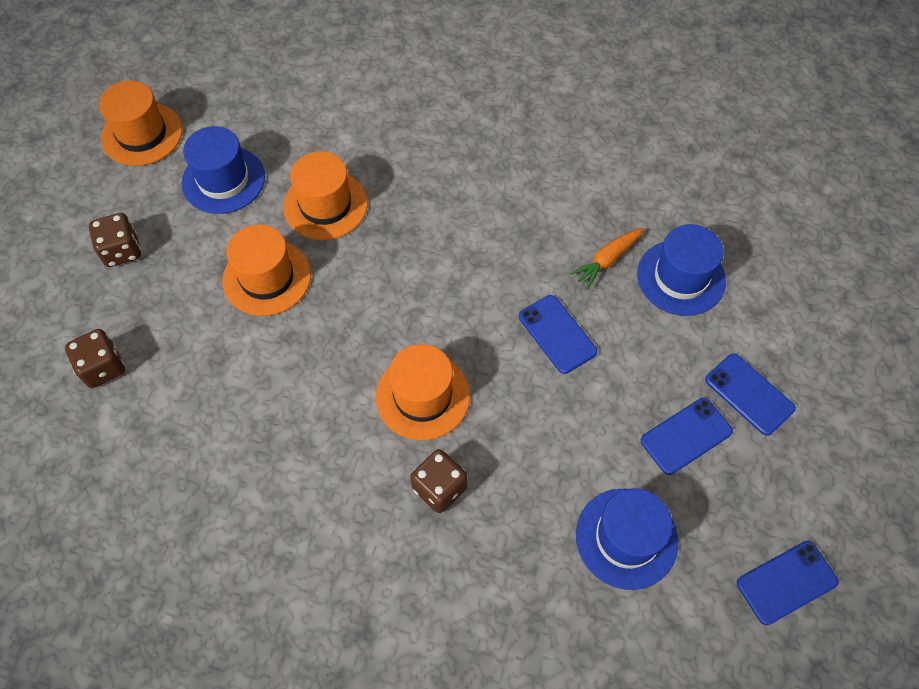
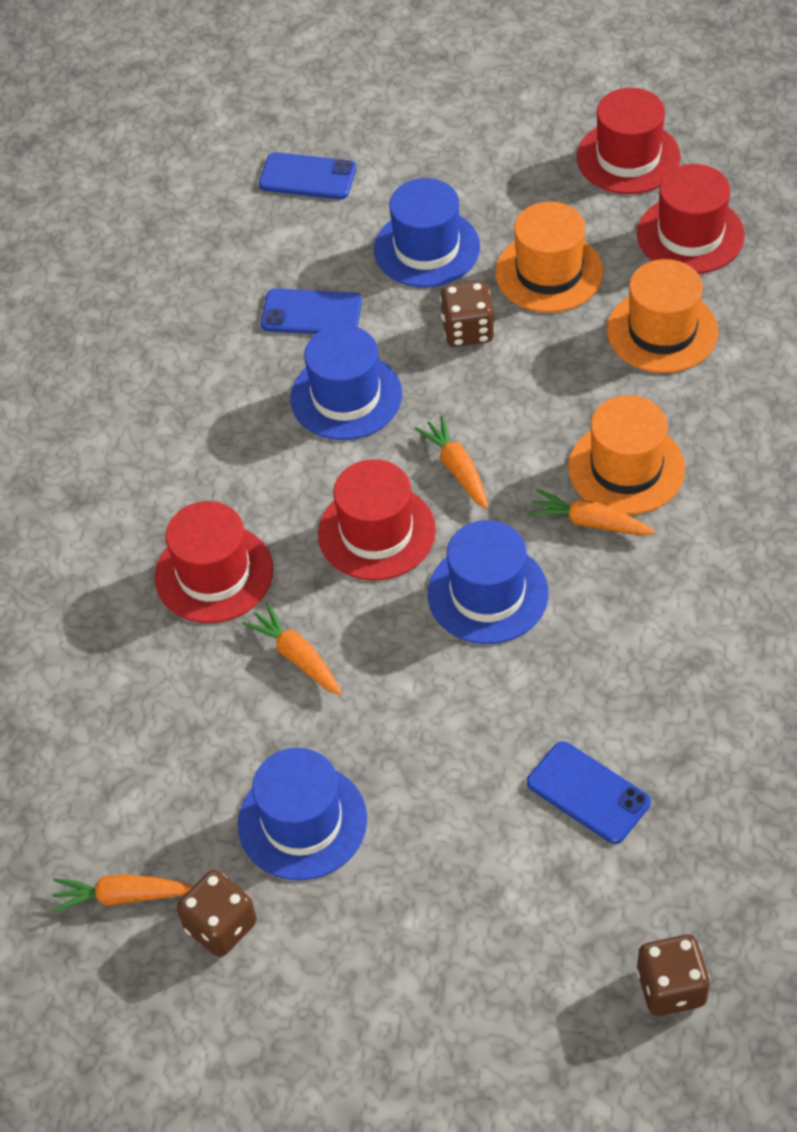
blue hat: 3 -> 4
blue phone: 4 -> 3
orange carrot: 1 -> 4
orange hat: 4 -> 3
red hat: 0 -> 4

